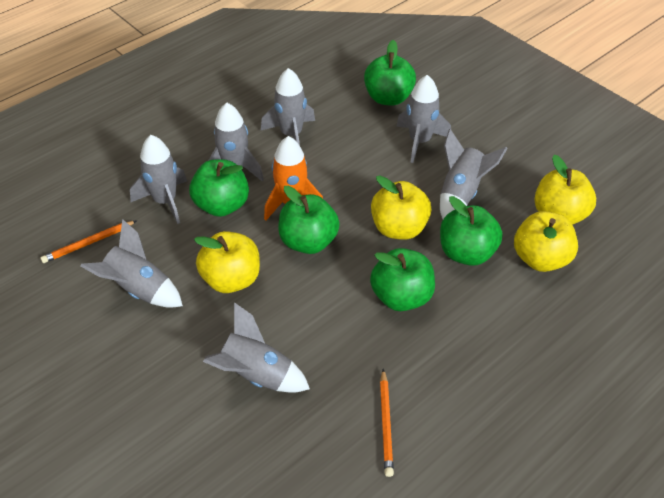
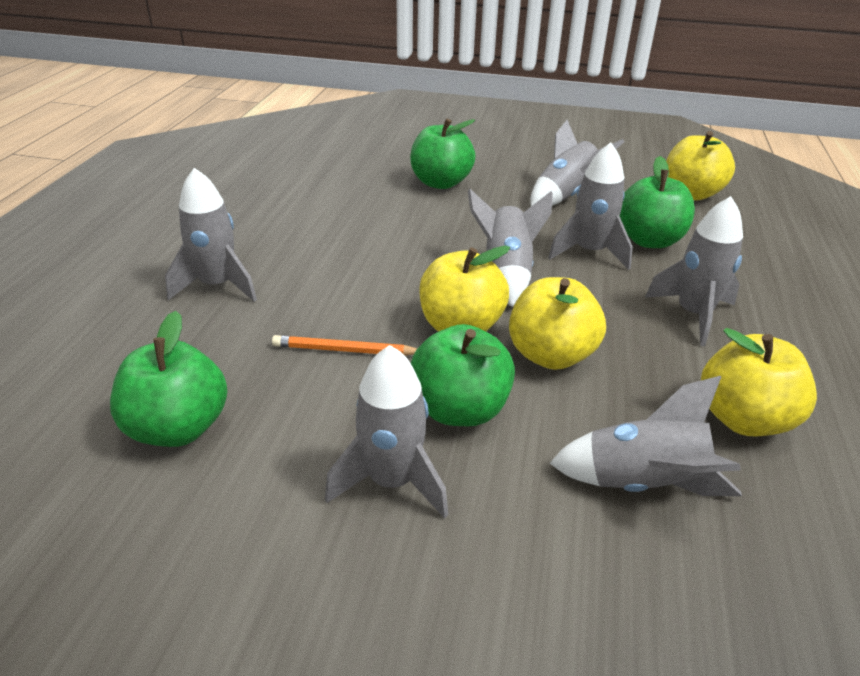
green apple: 5 -> 4
orange pencil: 2 -> 1
orange rocket: 1 -> 0

